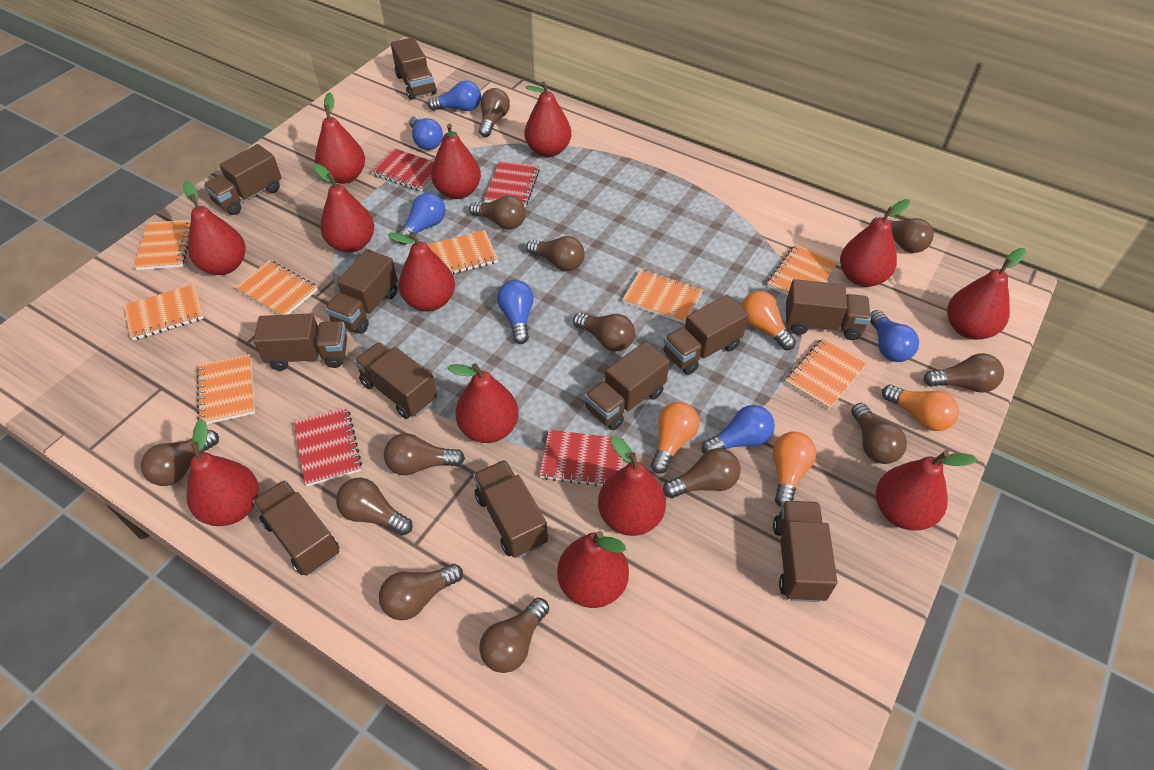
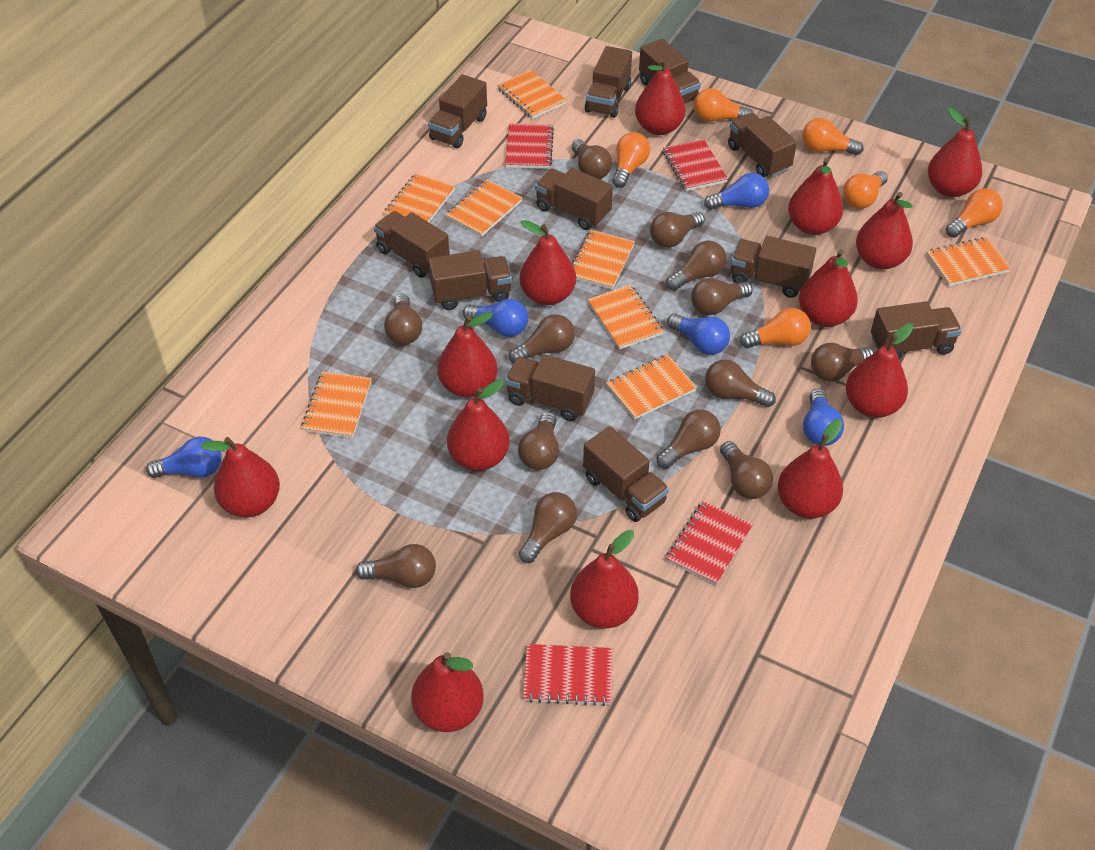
blue light bulb: 6 -> 5
orange light bulb: 4 -> 6

